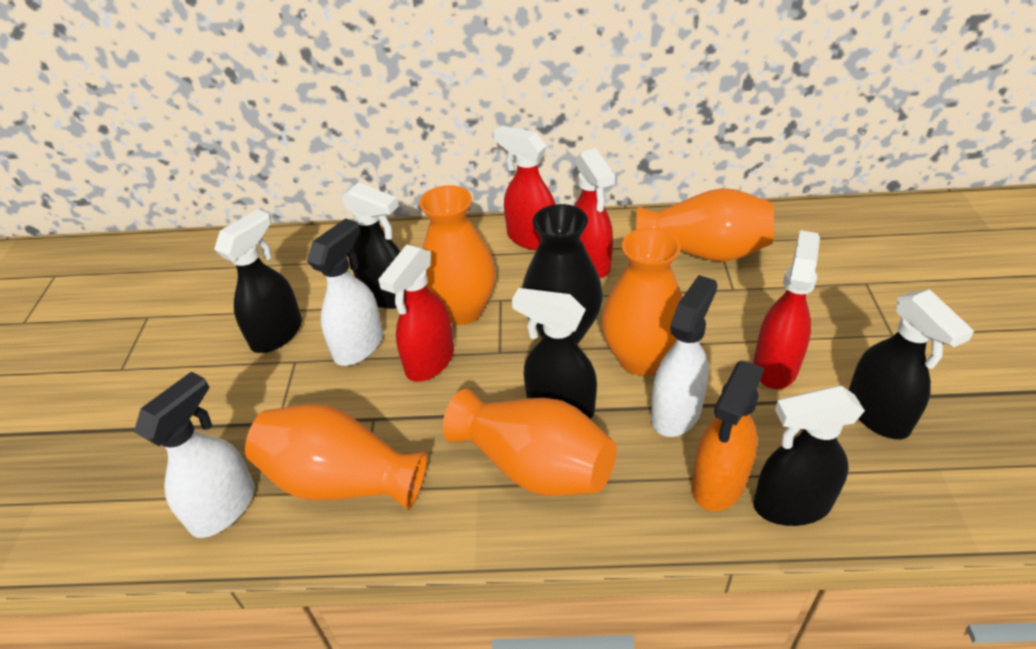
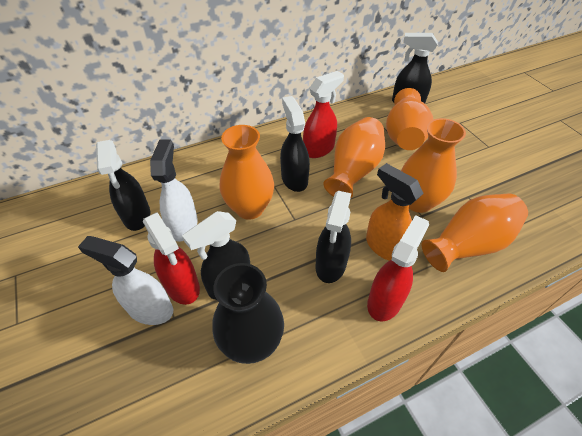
red spray bottle: 4 -> 3
white spray bottle: 3 -> 2

